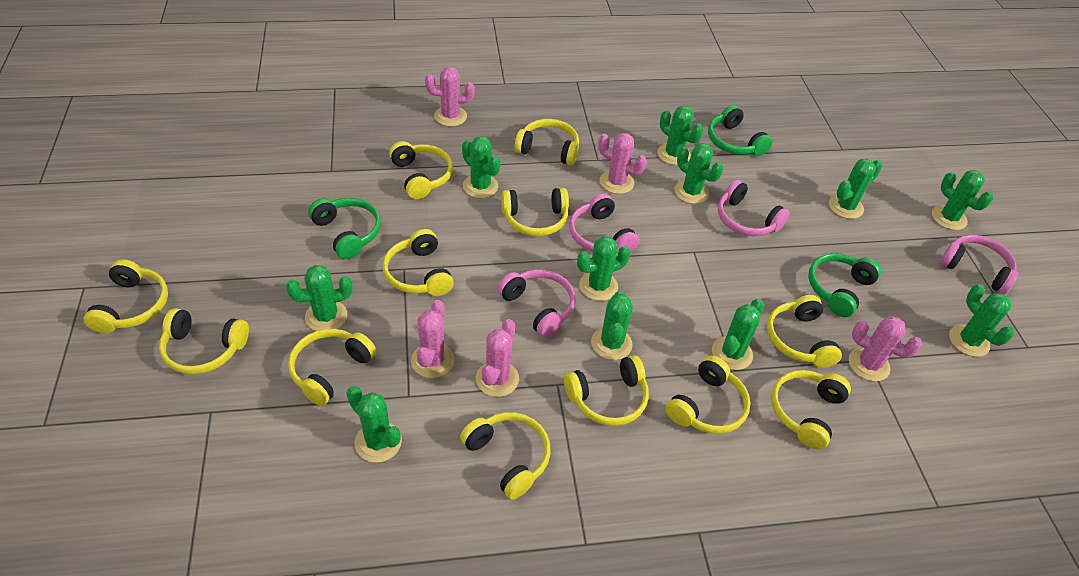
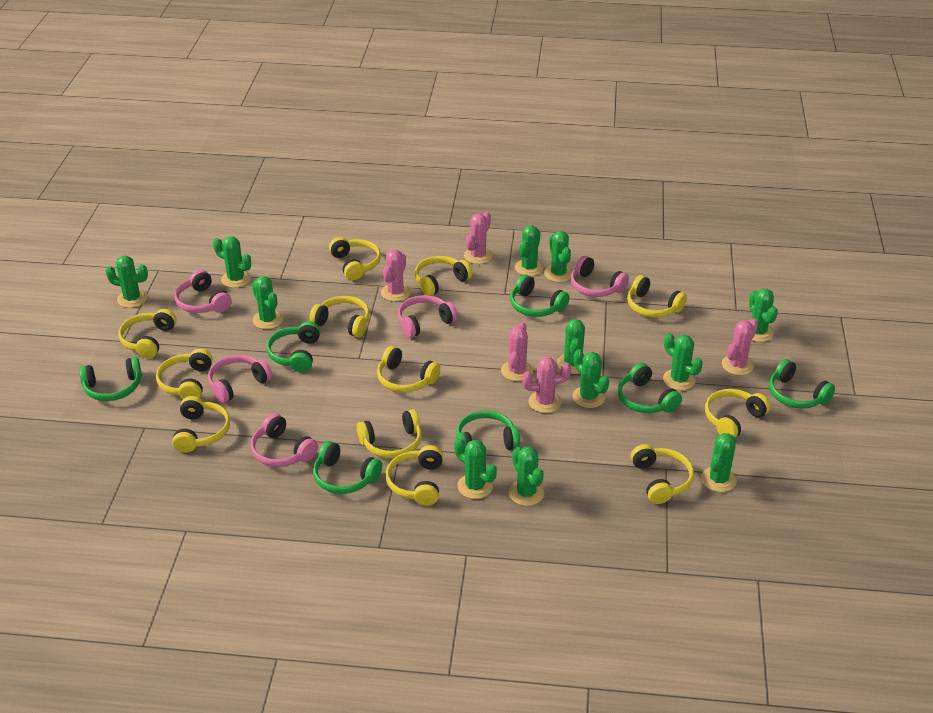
green cactus: 11 -> 12
green headphones: 3 -> 7
pink headphones: 4 -> 5

